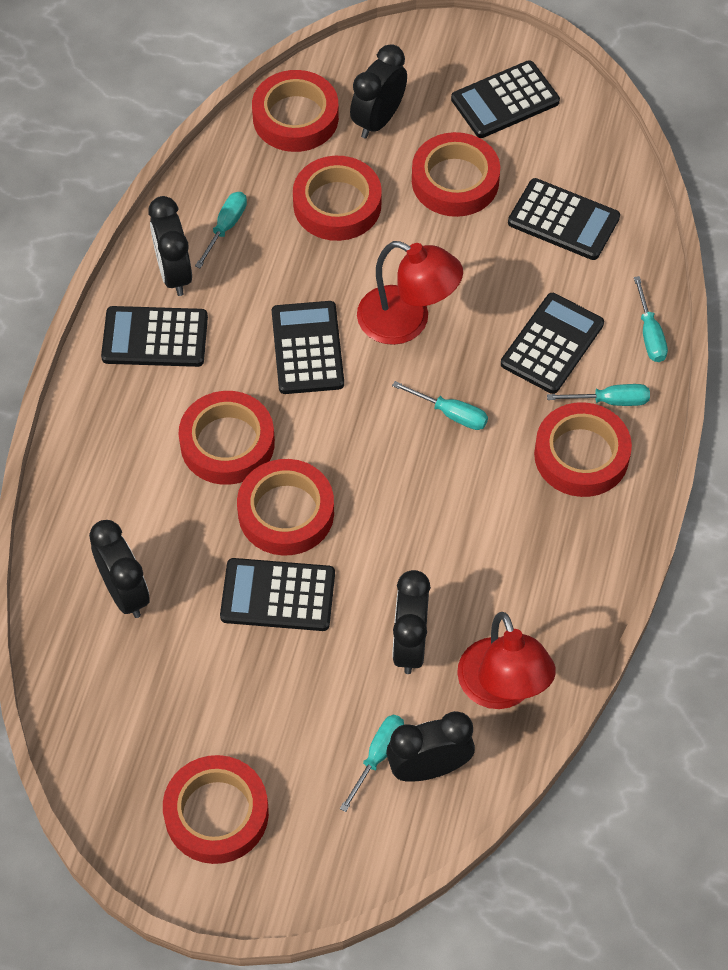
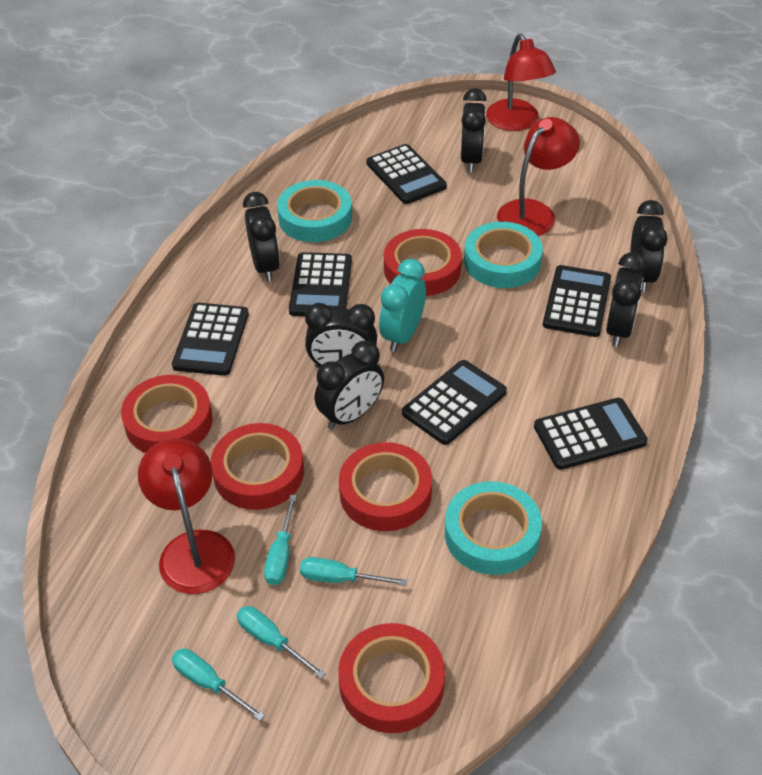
black clock: 5 -> 6
red lamp: 2 -> 3
red tape: 7 -> 5
turquoise clock: 0 -> 1
turquoise screwdriver: 5 -> 4
turquoise tape: 0 -> 3

